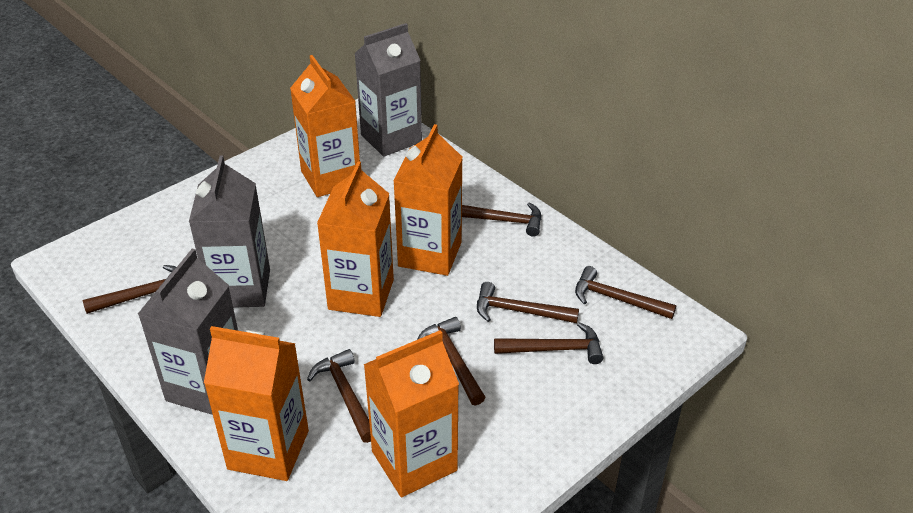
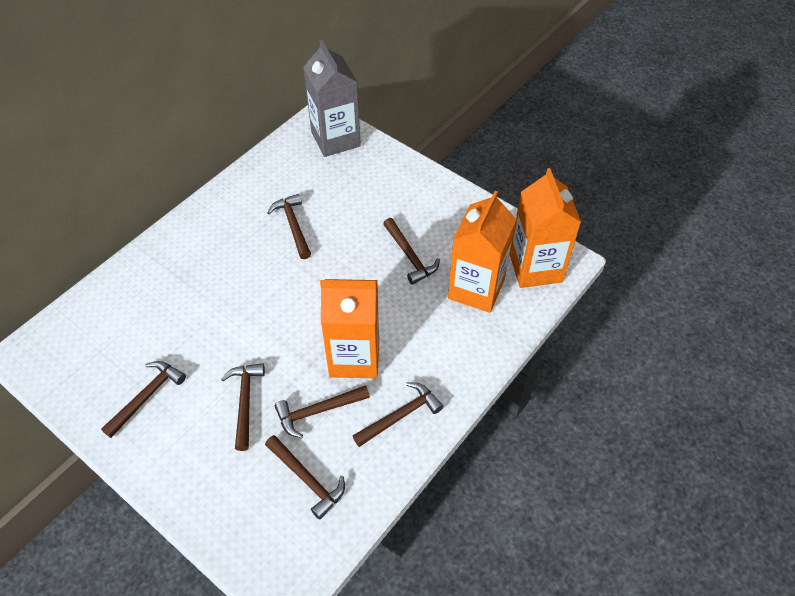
grey carton: 3 -> 1
orange carton: 5 -> 3

